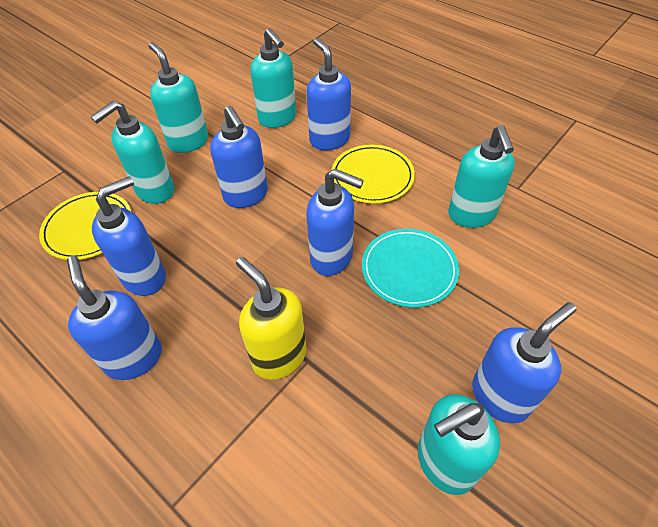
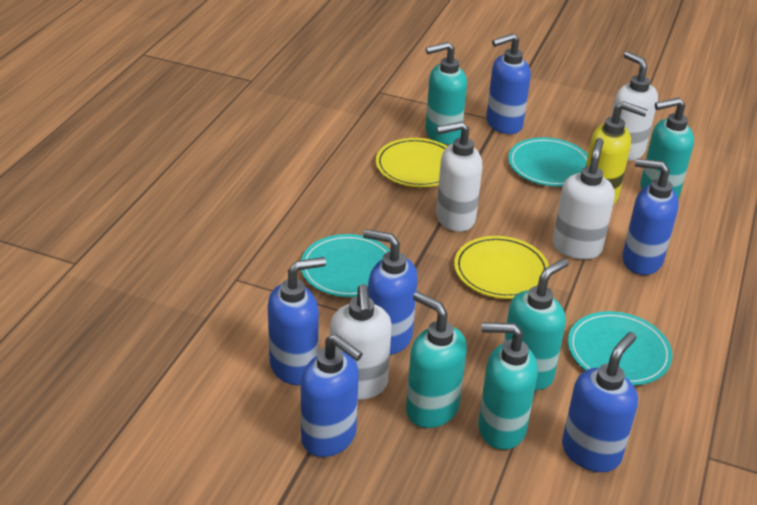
turquoise plate: 1 -> 3
white soap dispenser: 0 -> 4

